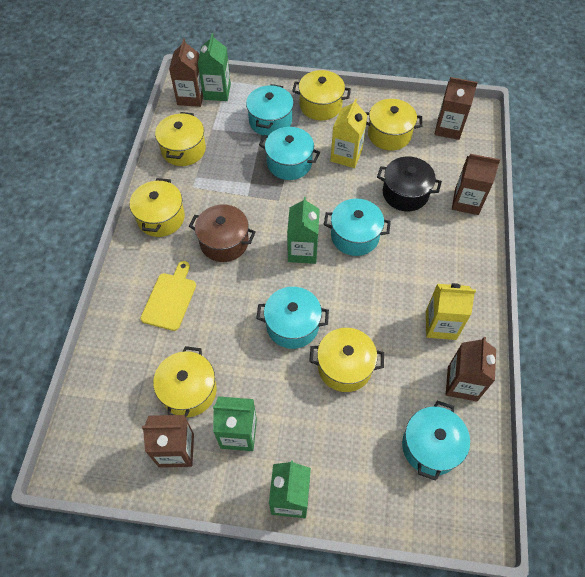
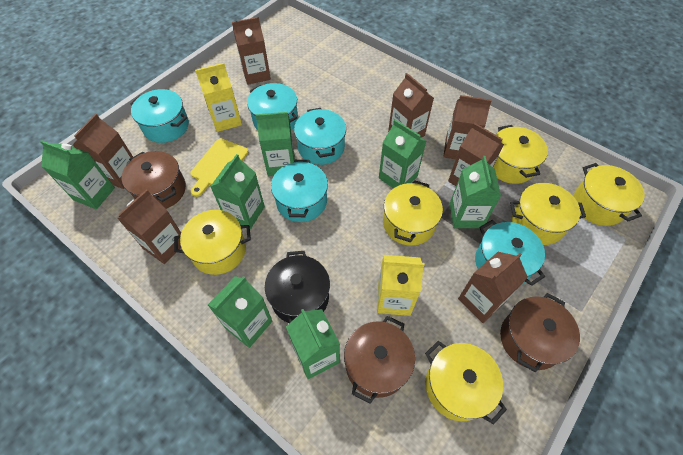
brown carton: 5 -> 7
brown pot: 1 -> 3
green carton: 4 -> 7

